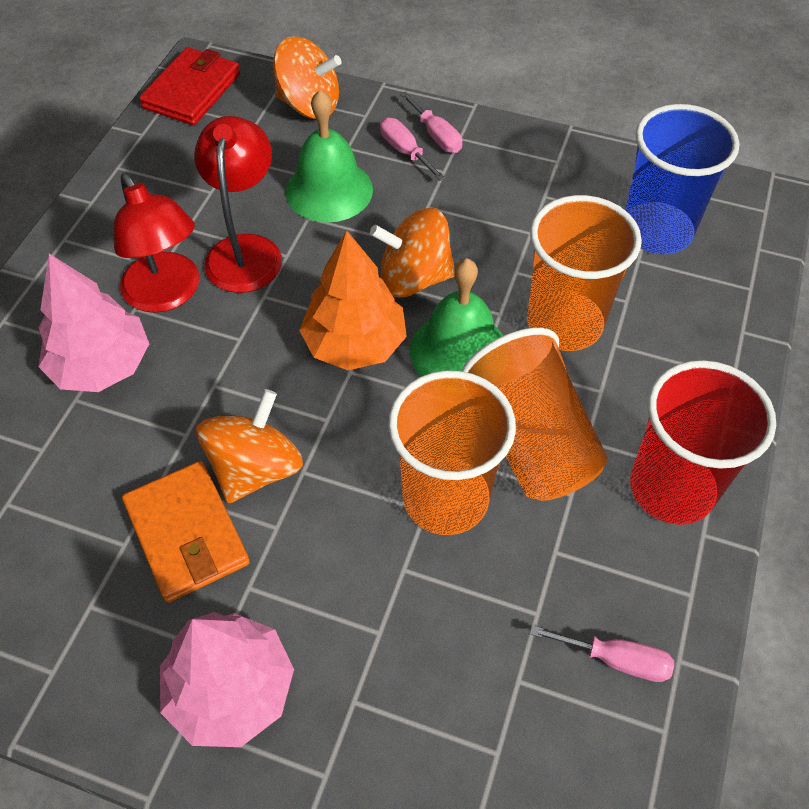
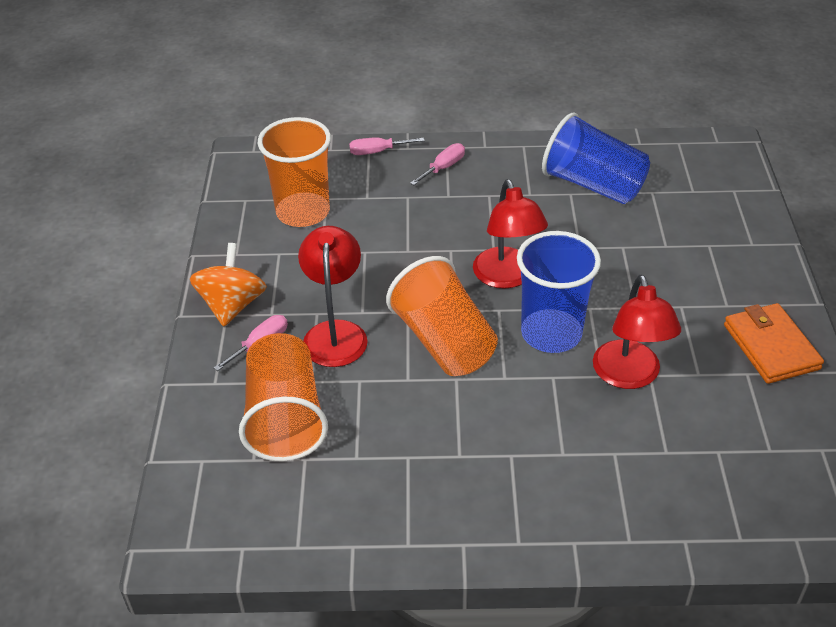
blue cup: 1 -> 2
green bell: 2 -> 0
orange spinning top: 3 -> 1
orange tree: 1 -> 0
pink tree: 2 -> 0
red cup: 1 -> 0
red lamp: 2 -> 3
red wallet: 1 -> 0

